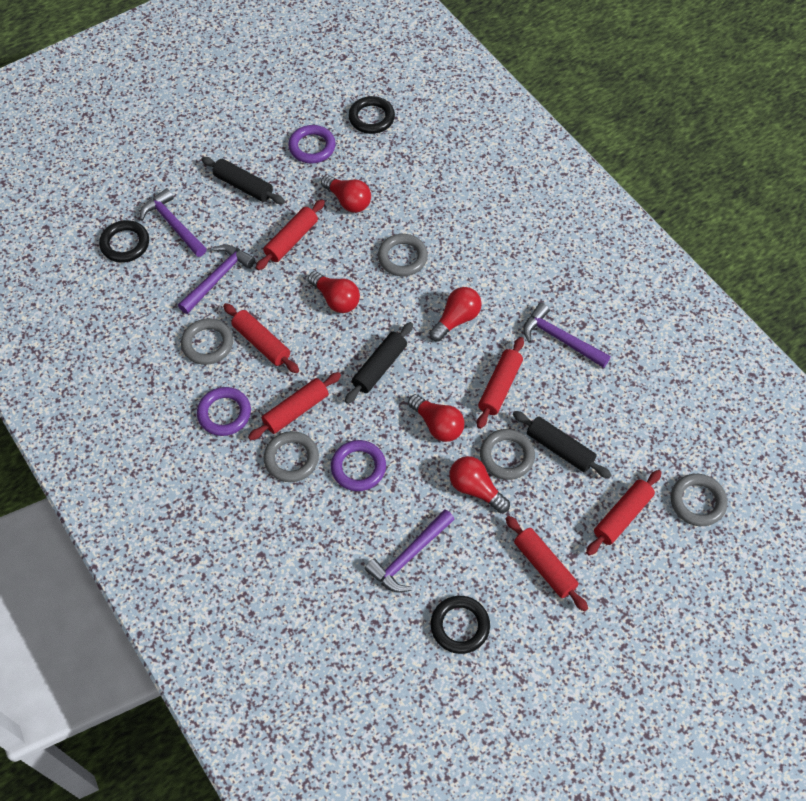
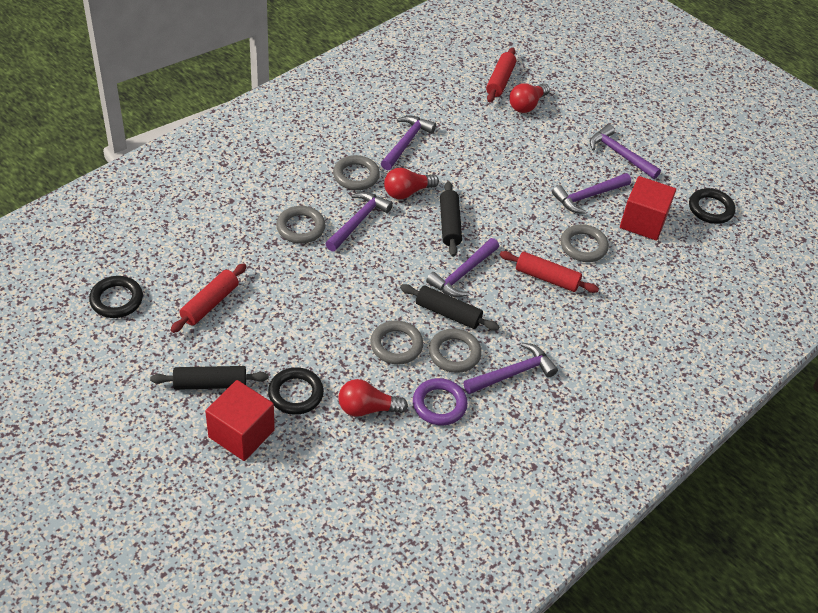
purple hammer: 4 -> 6
purple ring: 3 -> 1
red cube: 0 -> 2
red light bulb: 5 -> 3
red rolling pin: 6 -> 3

